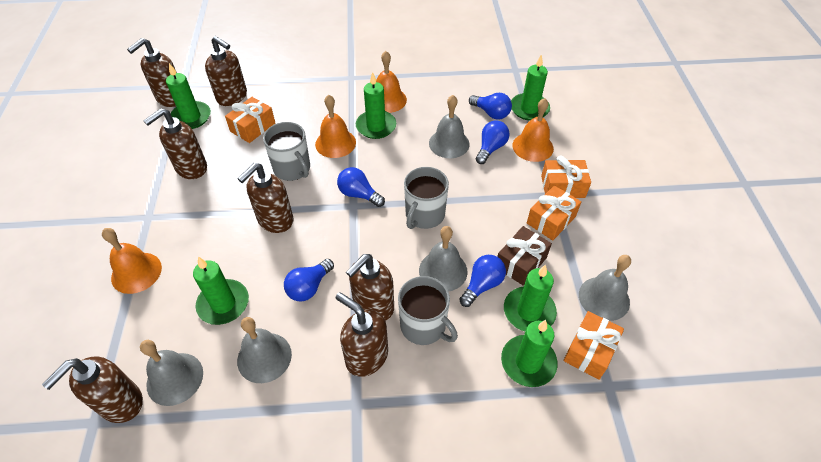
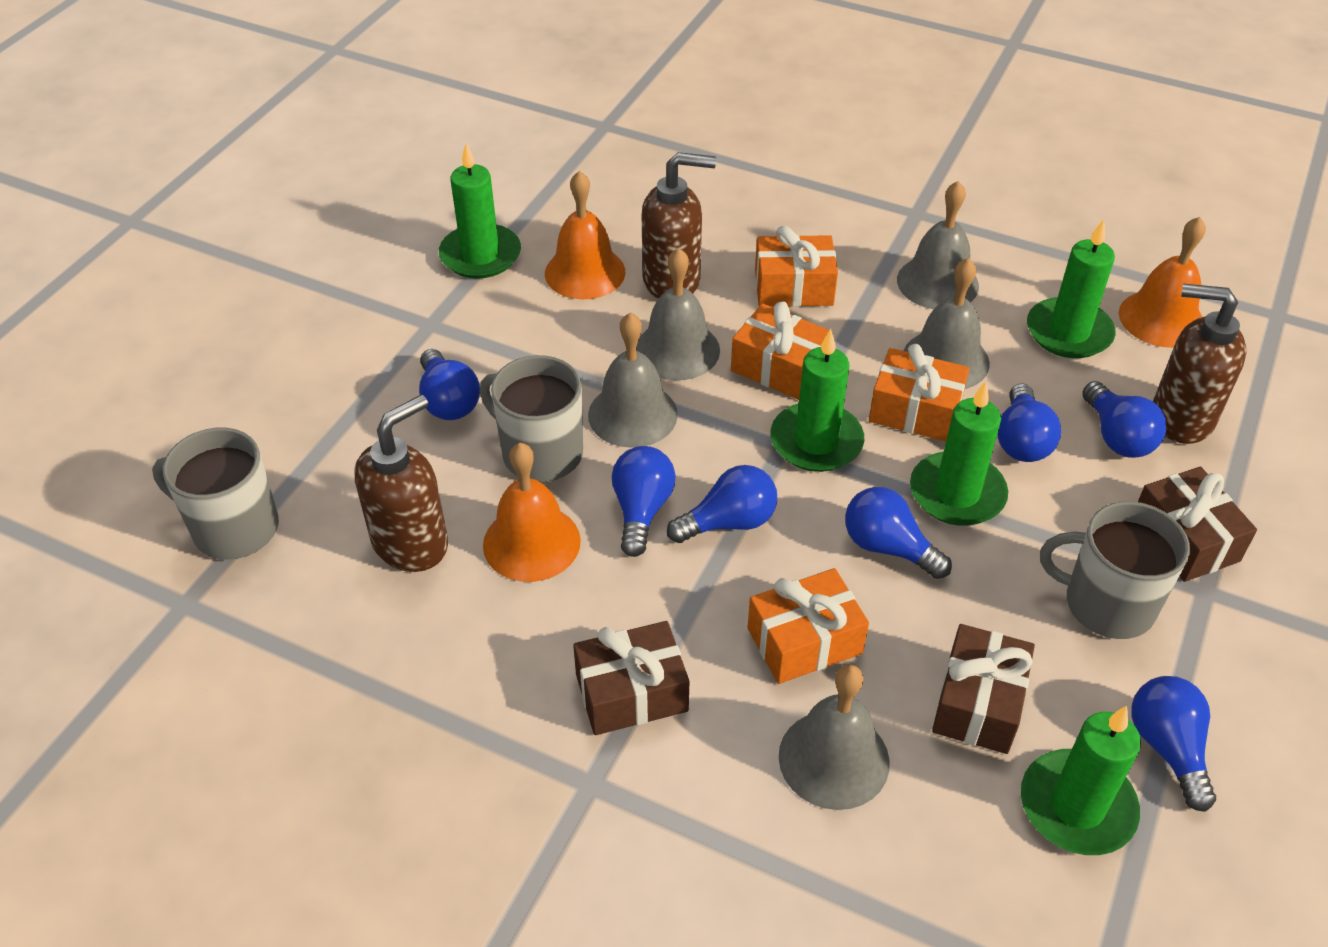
blue light bulb: 5 -> 7
brown gift: 1 -> 3
brown soap dispenser: 7 -> 3
green candle: 6 -> 5
orange bell: 4 -> 3

